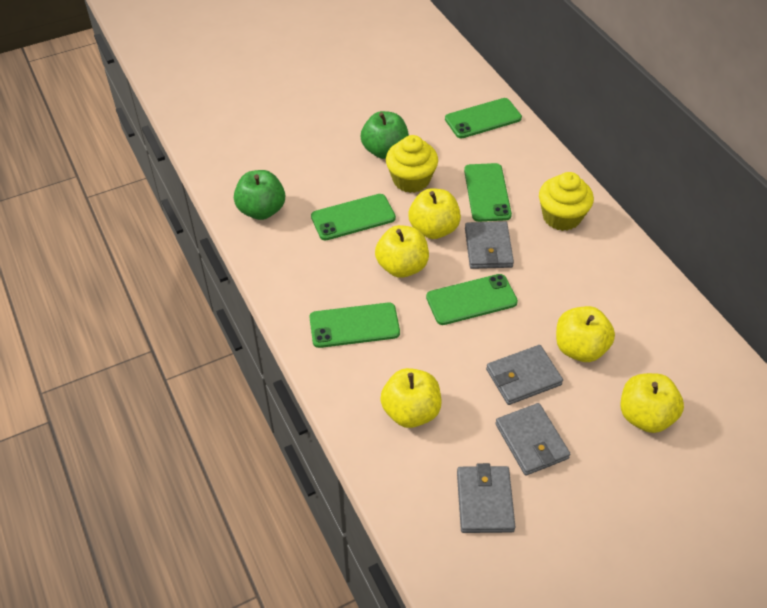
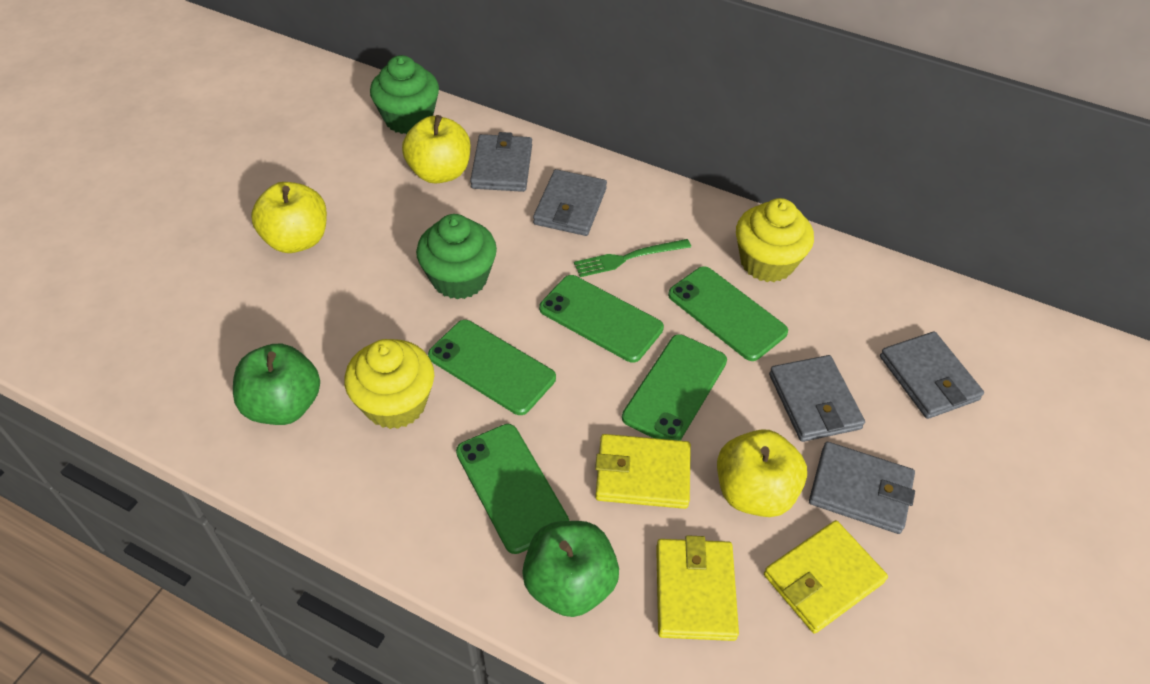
green cupcake: 0 -> 2
green fork: 0 -> 1
grey wallet: 4 -> 5
yellow apple: 5 -> 3
yellow wallet: 0 -> 3

